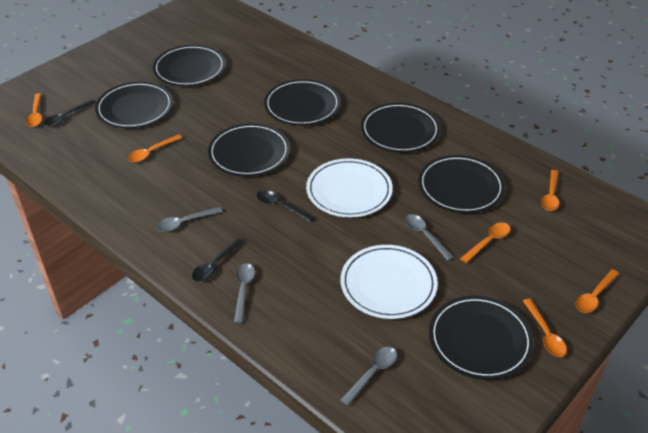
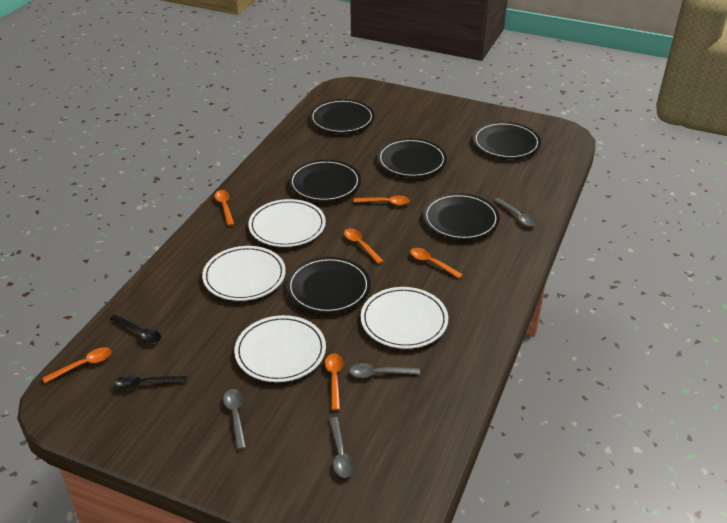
black plate: 7 -> 6
black spoon: 3 -> 2
white plate: 2 -> 4

